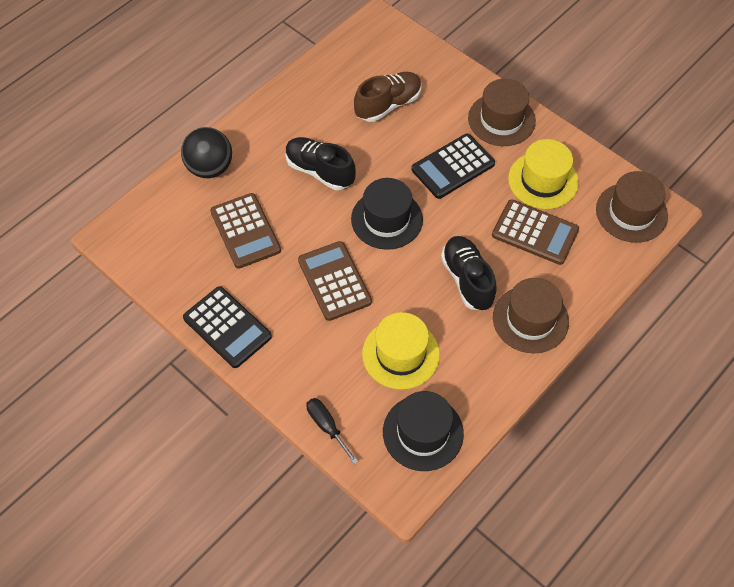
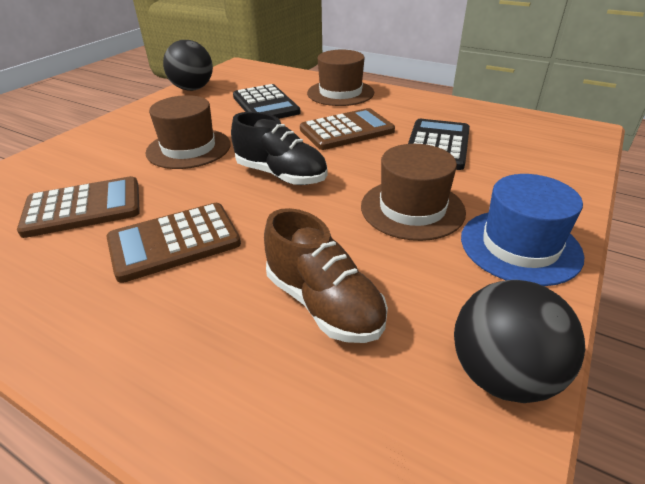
black ball: 1 -> 2
black hat: 2 -> 0
black screwdriver: 1 -> 0
black shoe: 2 -> 1
blue hat: 0 -> 1
yellow hat: 2 -> 0

